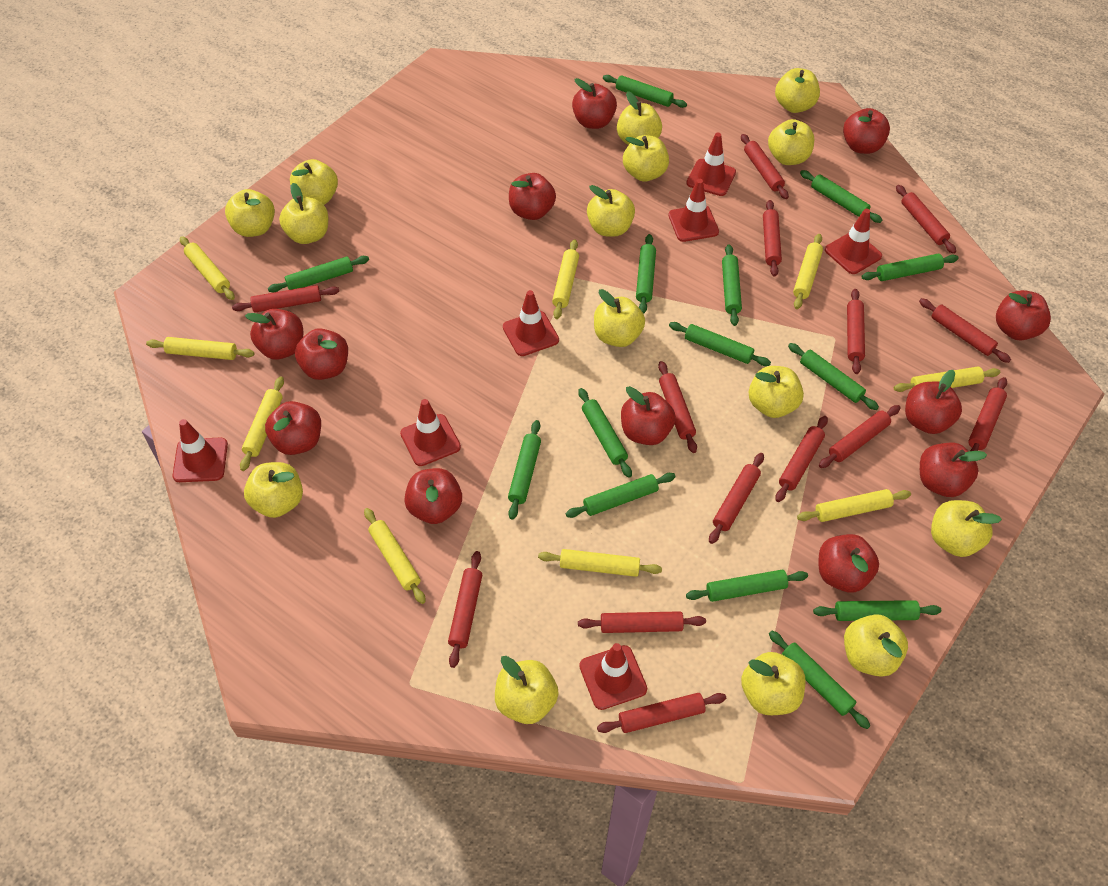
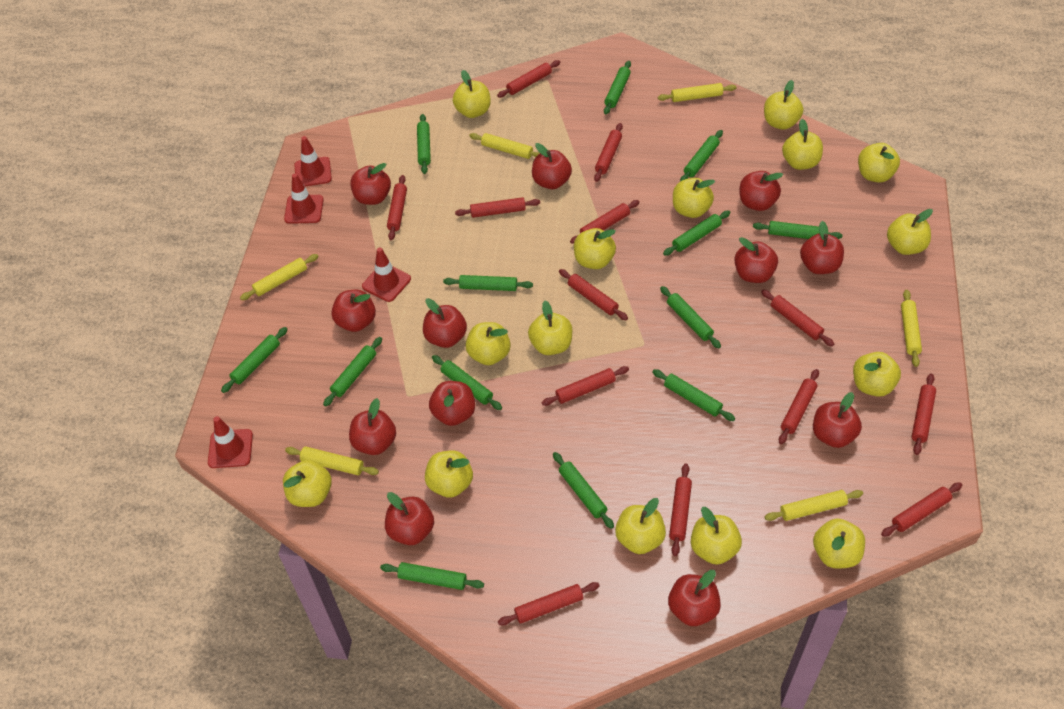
green rolling pin: 14 -> 13
red rolling pin: 14 -> 13
red traffic cone: 7 -> 4
yellow rolling pin: 9 -> 6

